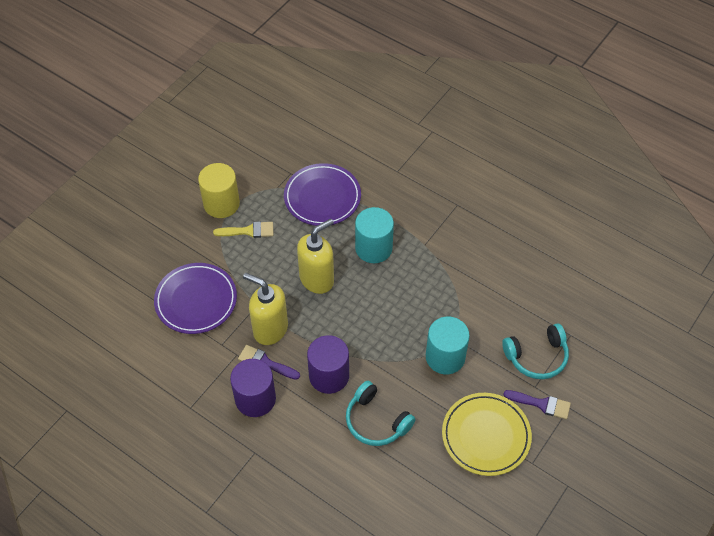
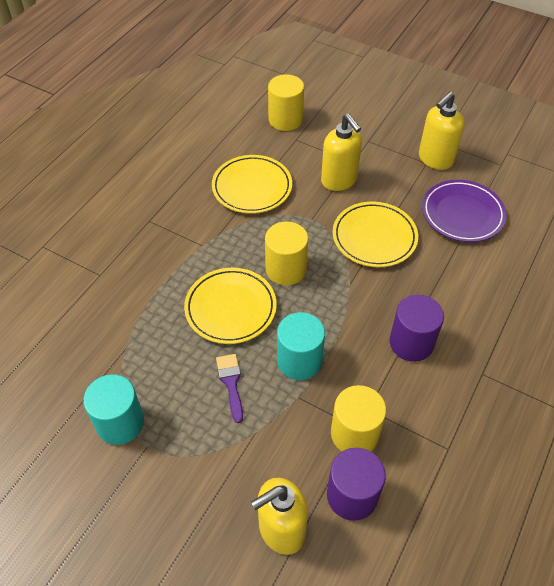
purple brush: 2 -> 1
purple plate: 2 -> 1
turquoise headphones: 2 -> 0
yellow brush: 1 -> 0
yellow cylinder: 1 -> 3
yellow plate: 1 -> 3
yellow soap dispenser: 2 -> 3

